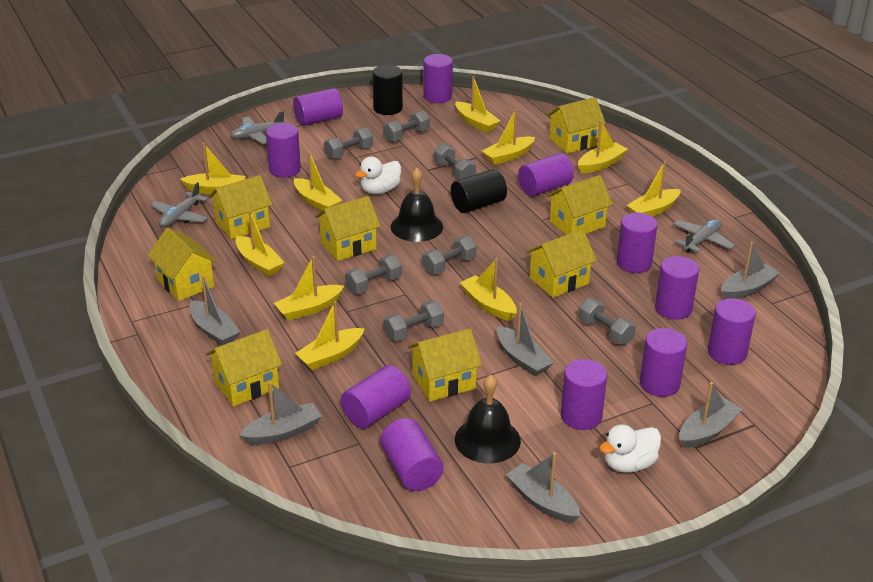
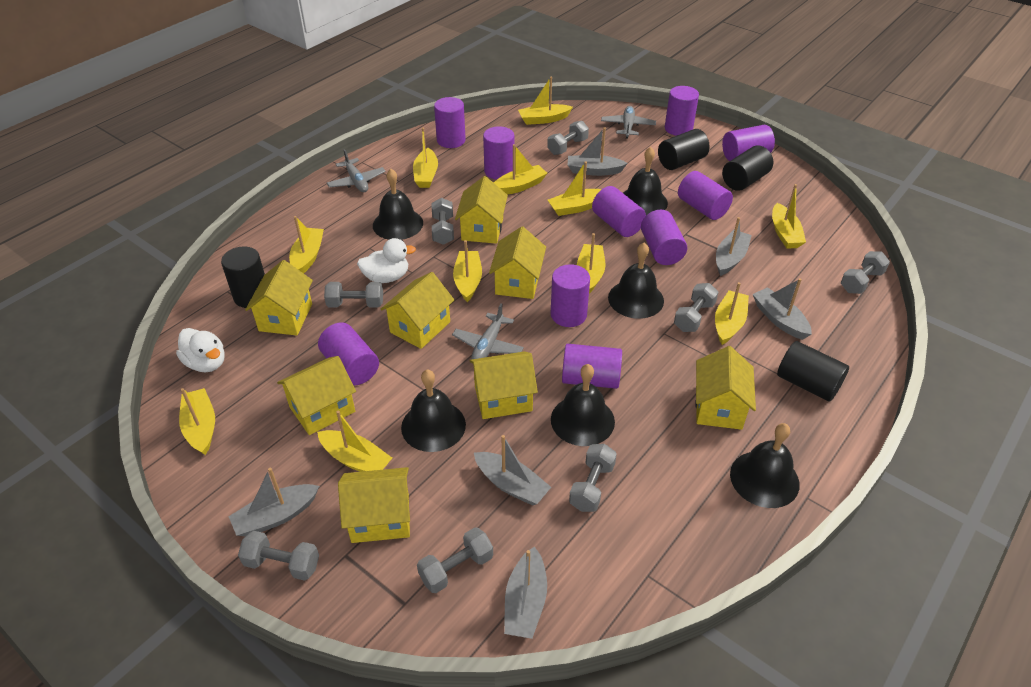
black bell: 2 -> 6
black cylinder: 2 -> 4
grey dumbbell: 7 -> 8
purple cylinder: 11 -> 10
yellow boat: 10 -> 11

